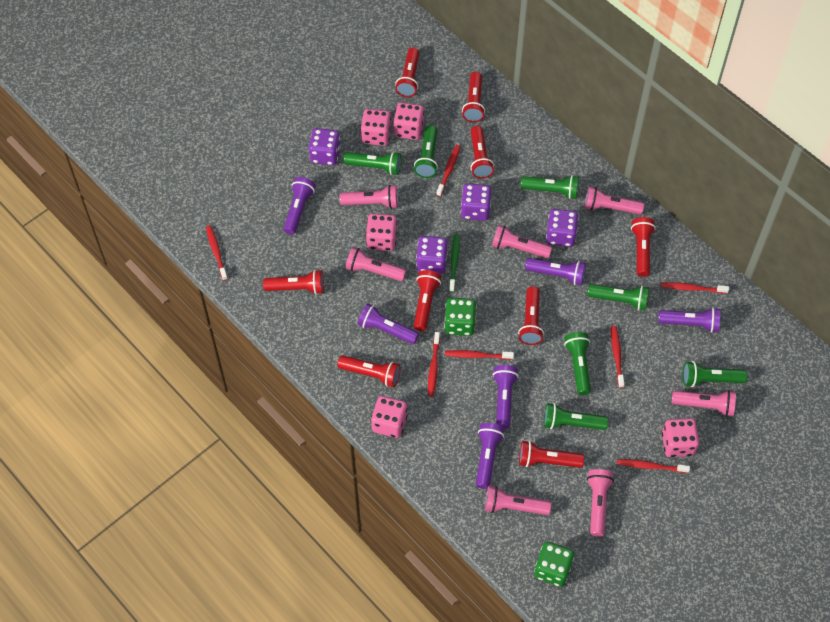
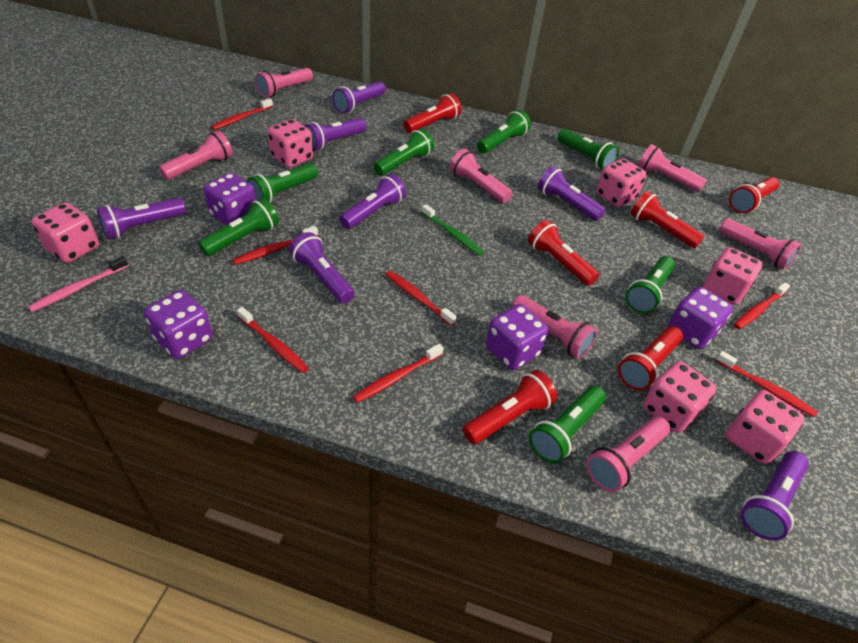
green dice: 2 -> 0
pink dice: 5 -> 6
pink toothbrush: 0 -> 1
purple flashlight: 6 -> 7
red flashlight: 9 -> 6

